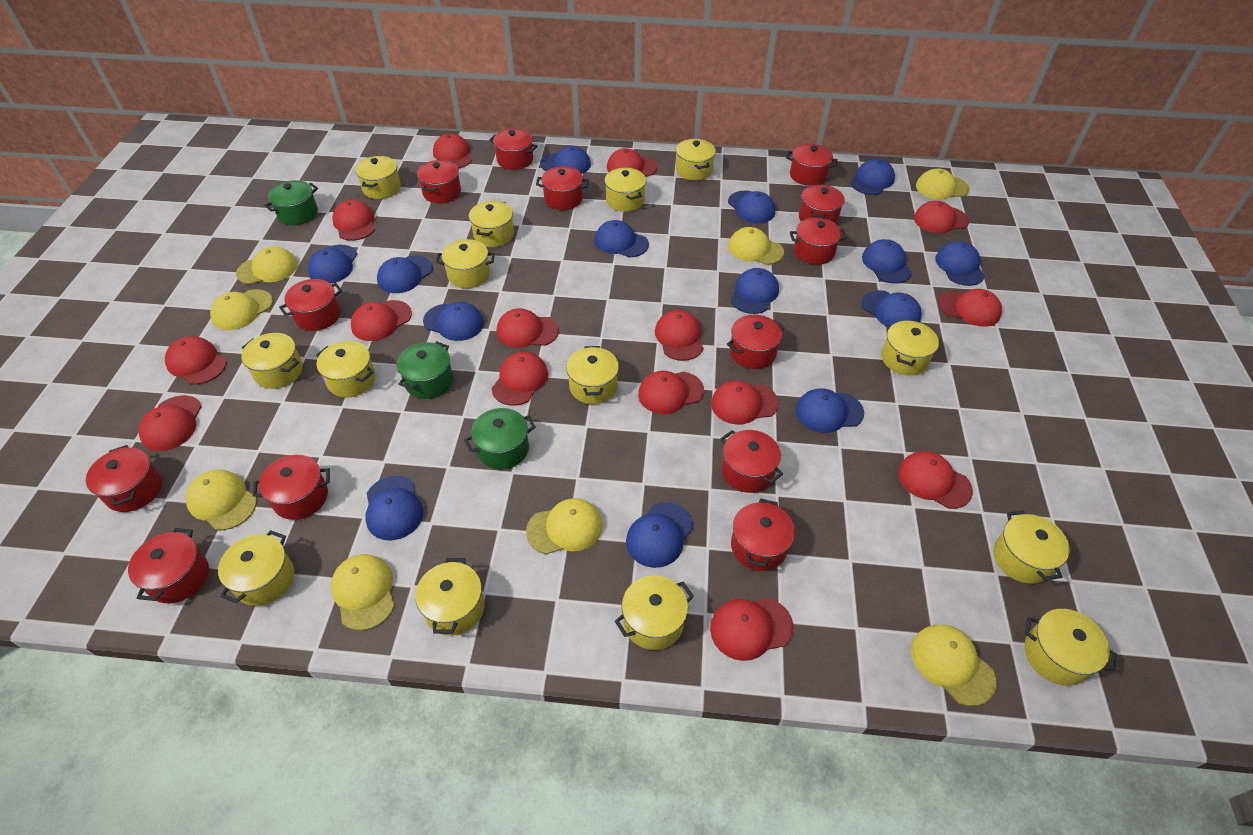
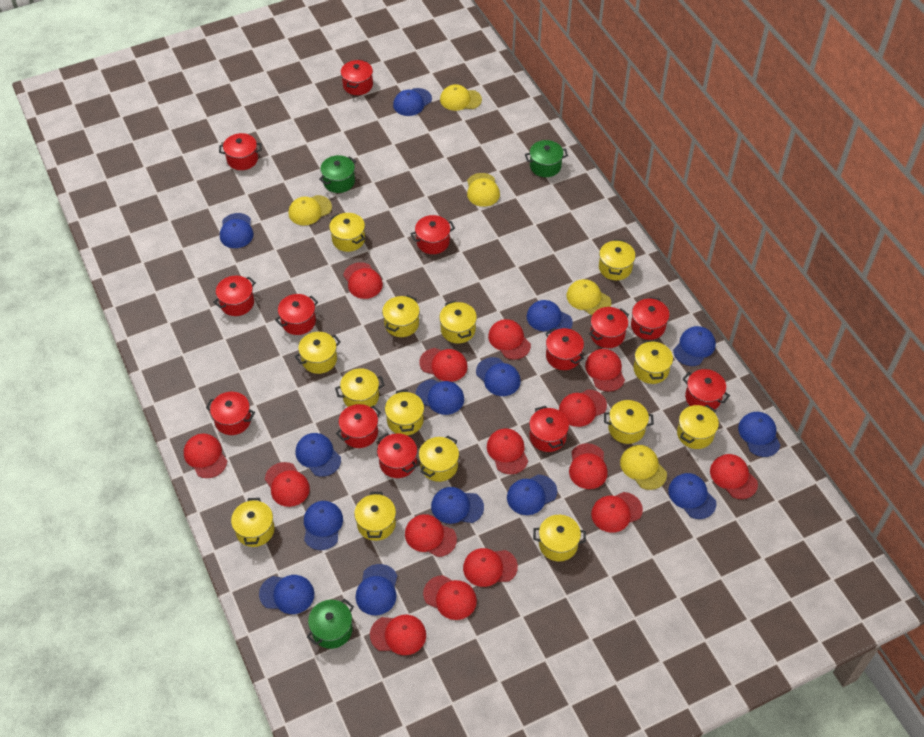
yellow cap: 8 -> 5

